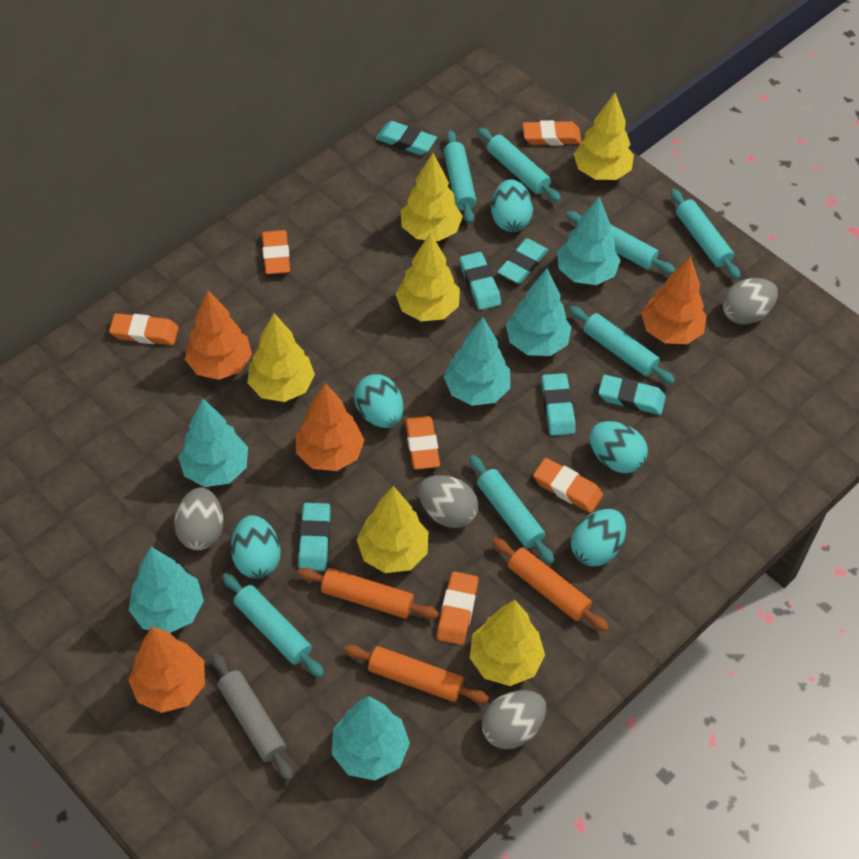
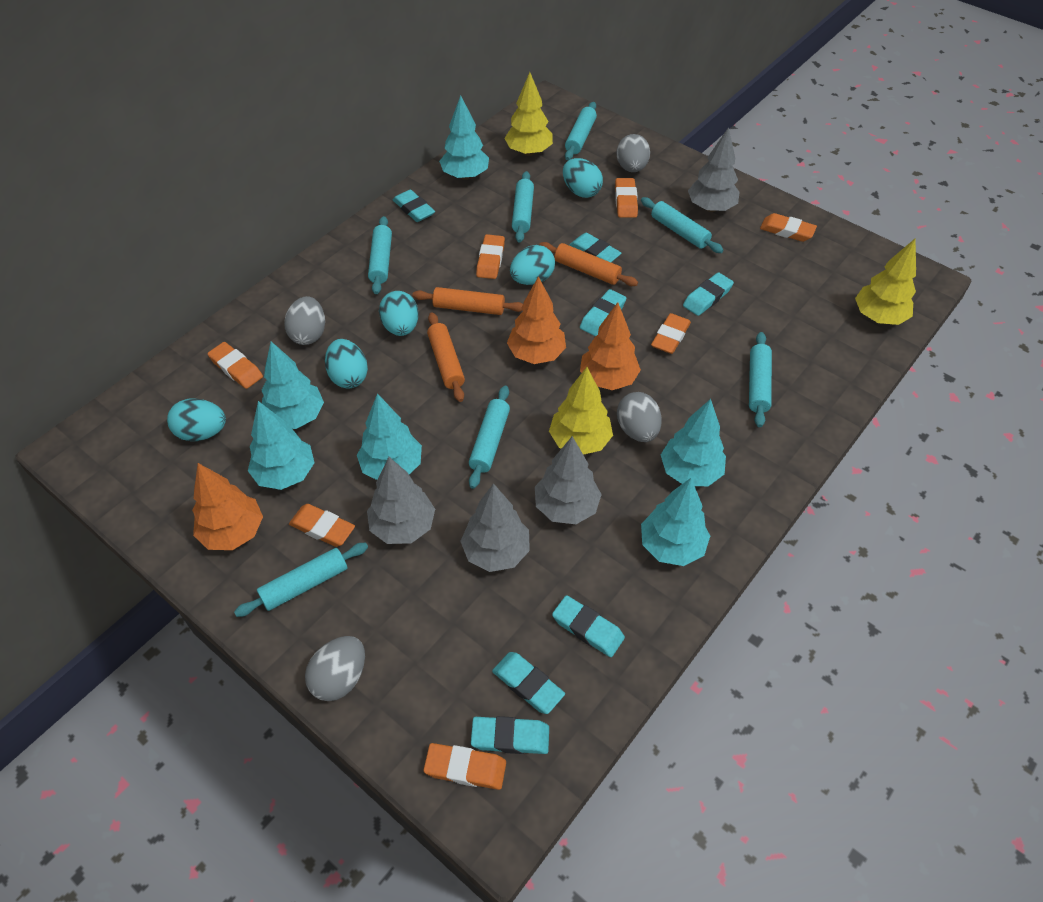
grey rolling pin: 1 -> 0
grey tree: 0 -> 4
orange eraser: 6 -> 7
orange tree: 4 -> 3
turquoise eraser: 6 -> 7
yellow tree: 6 -> 3

